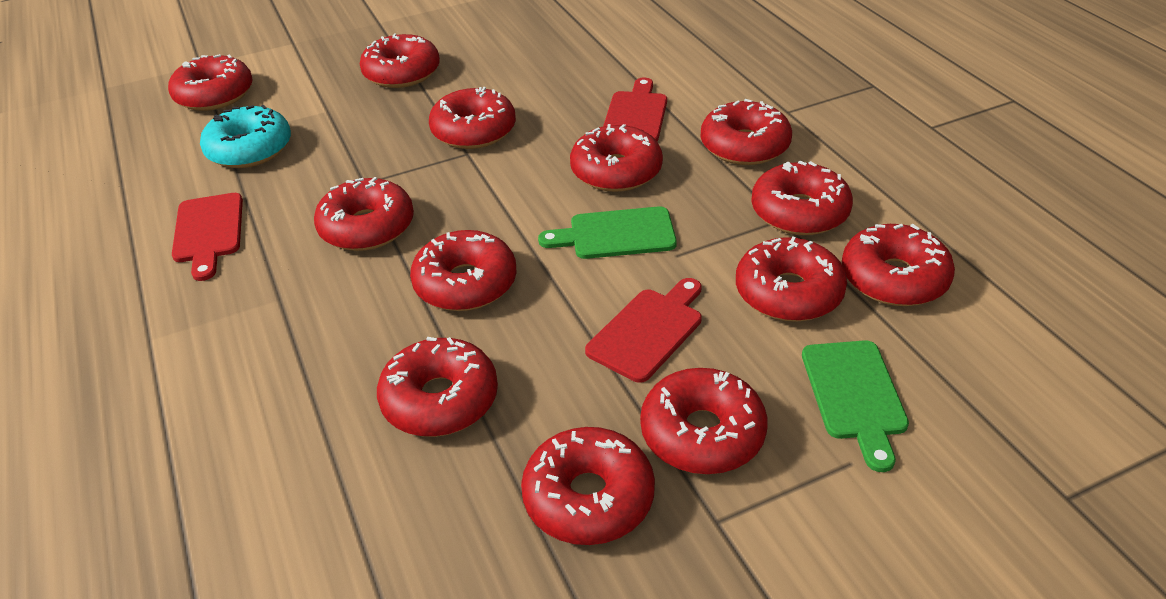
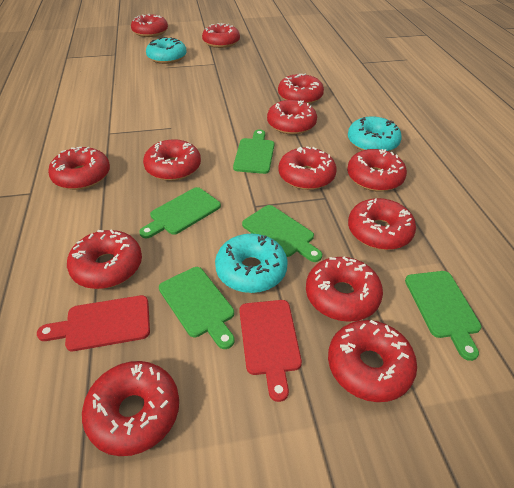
green cutting board: 2 -> 5
red cutting board: 3 -> 2
turquoise donut: 1 -> 3

